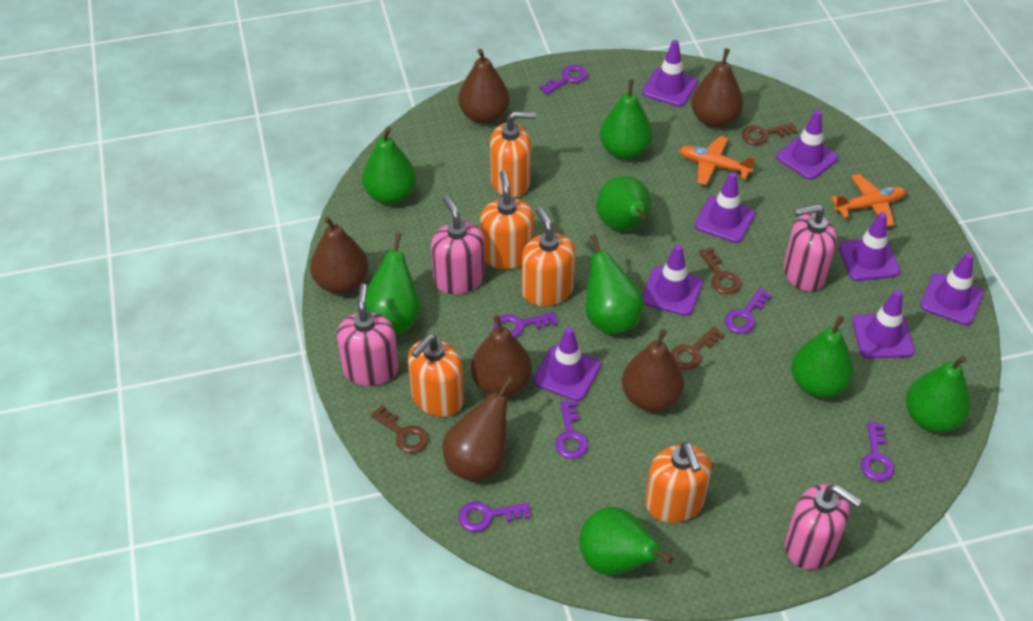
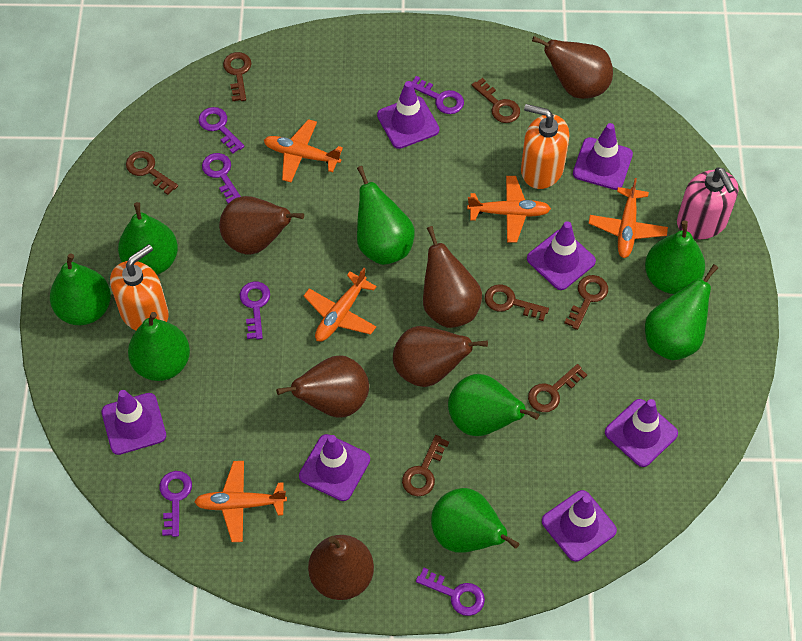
brown key: 4 -> 7
orange plane: 2 -> 5
orange soap dispenser: 5 -> 2
pink soap dispenser: 4 -> 1
purple traffic cone: 8 -> 7

